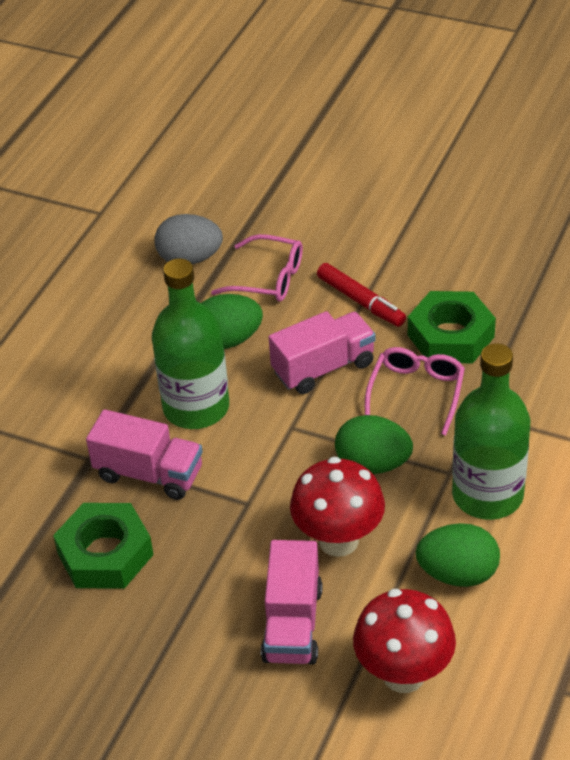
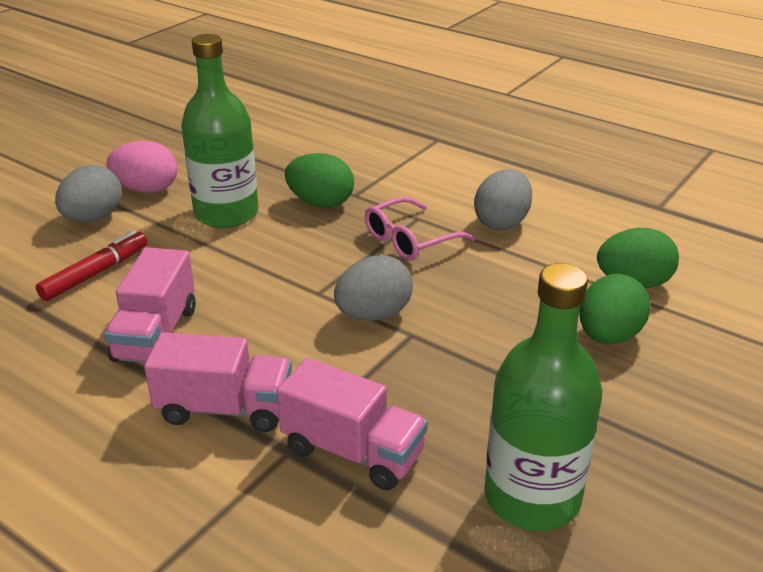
green nut: 2 -> 0
grey egg: 1 -> 3
pink egg: 0 -> 1
pink glasses: 2 -> 1
red mushroom: 2 -> 0

